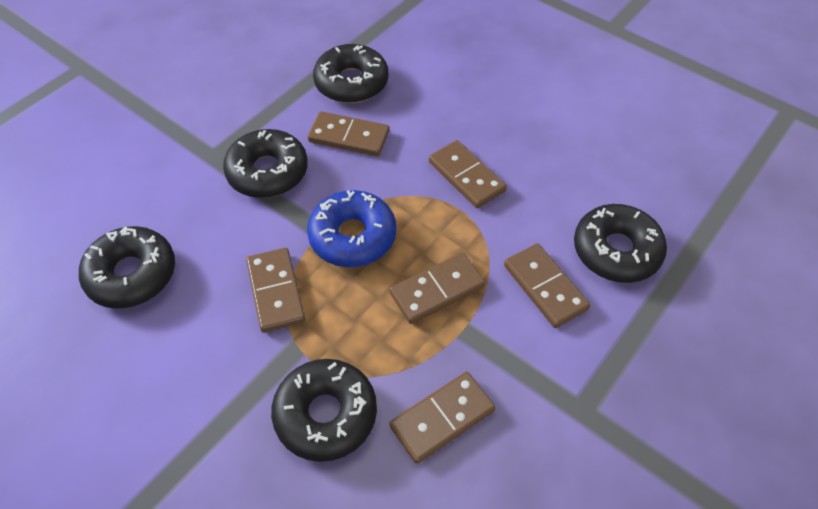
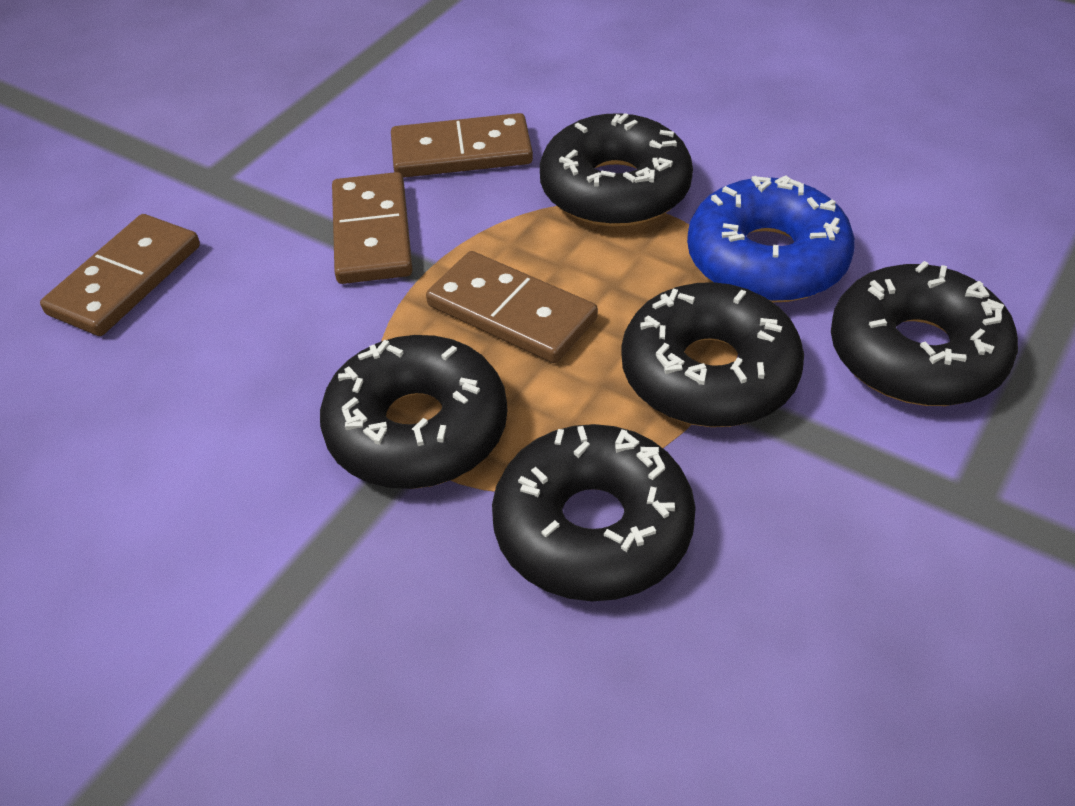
brown domino: 6 -> 4

